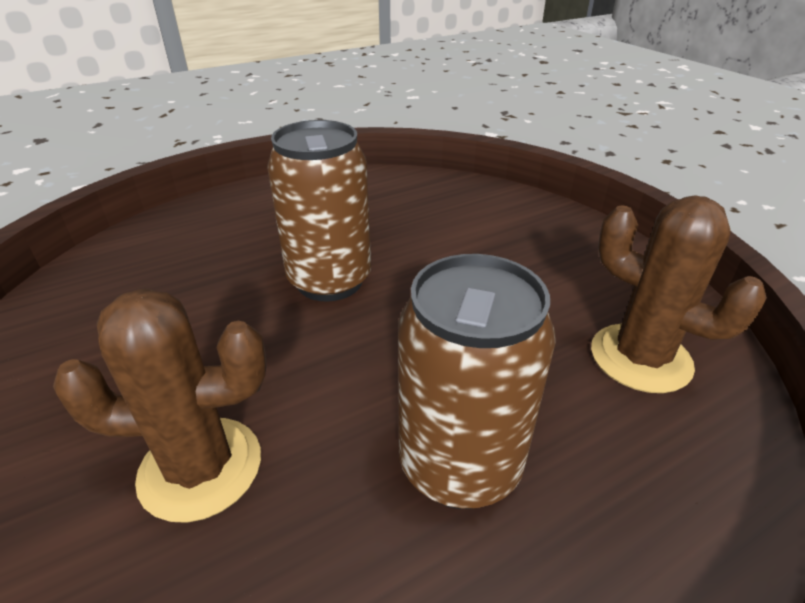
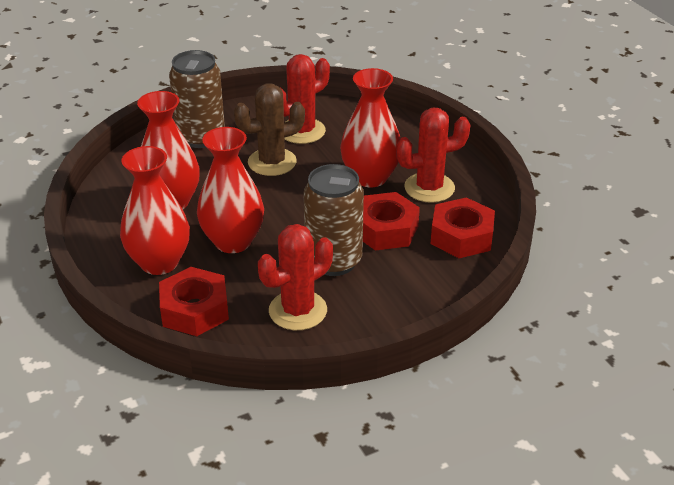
brown cactus: 2 -> 1
red cactus: 0 -> 3
red nut: 0 -> 3
red vase: 0 -> 4

